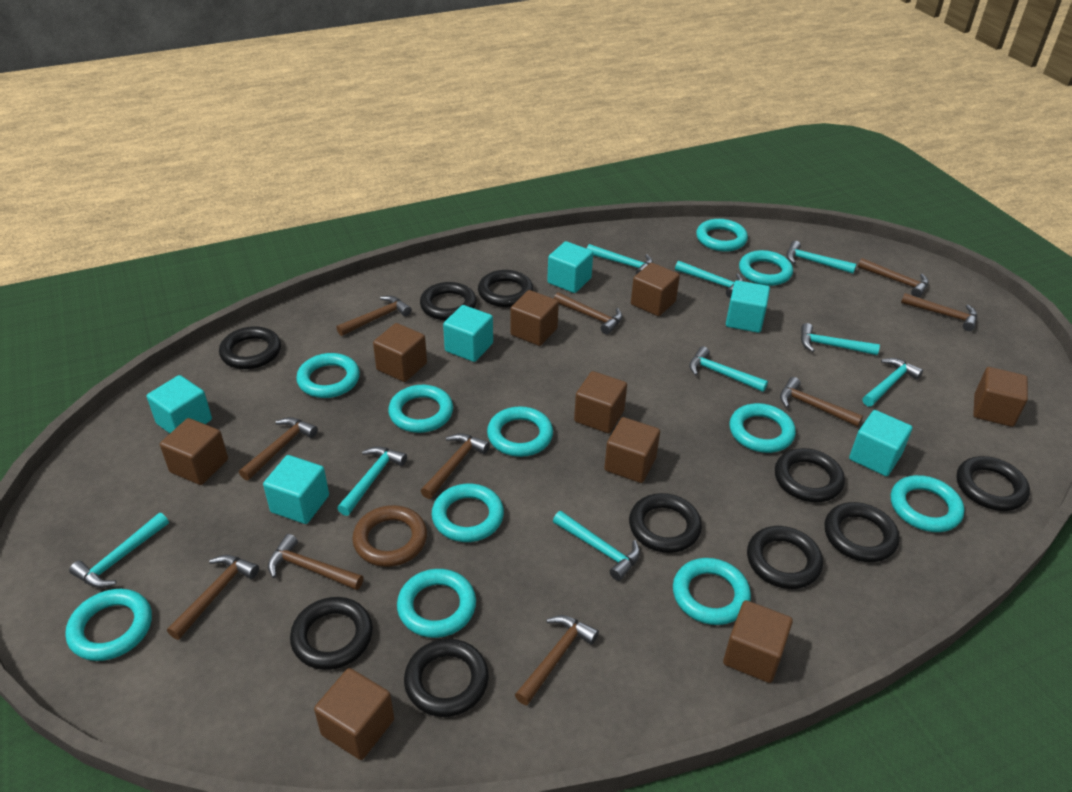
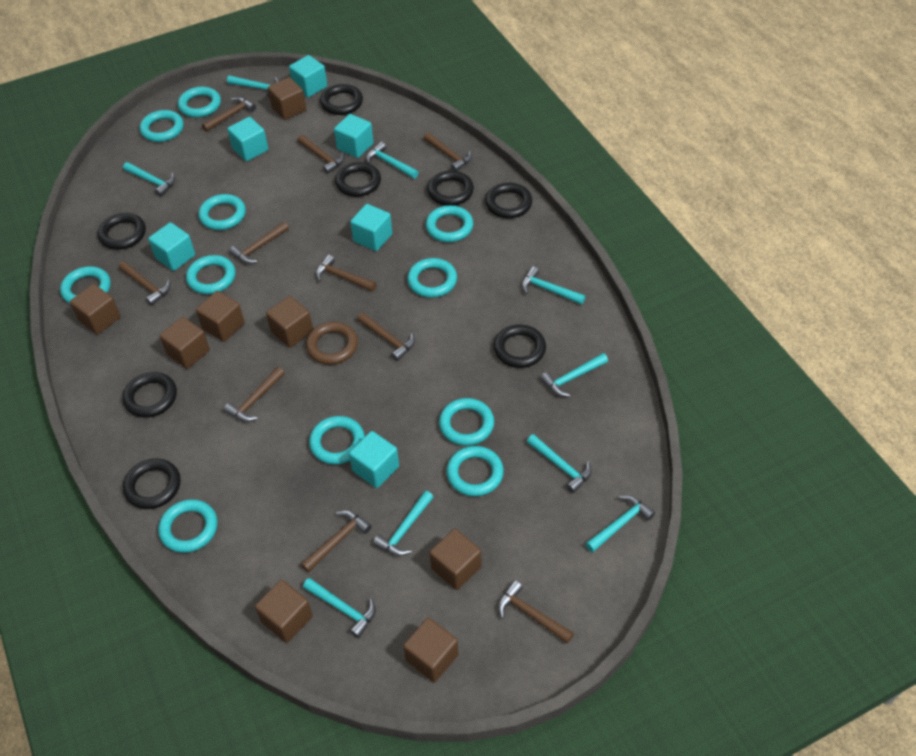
black ring: 10 -> 8
brown cube: 9 -> 8

